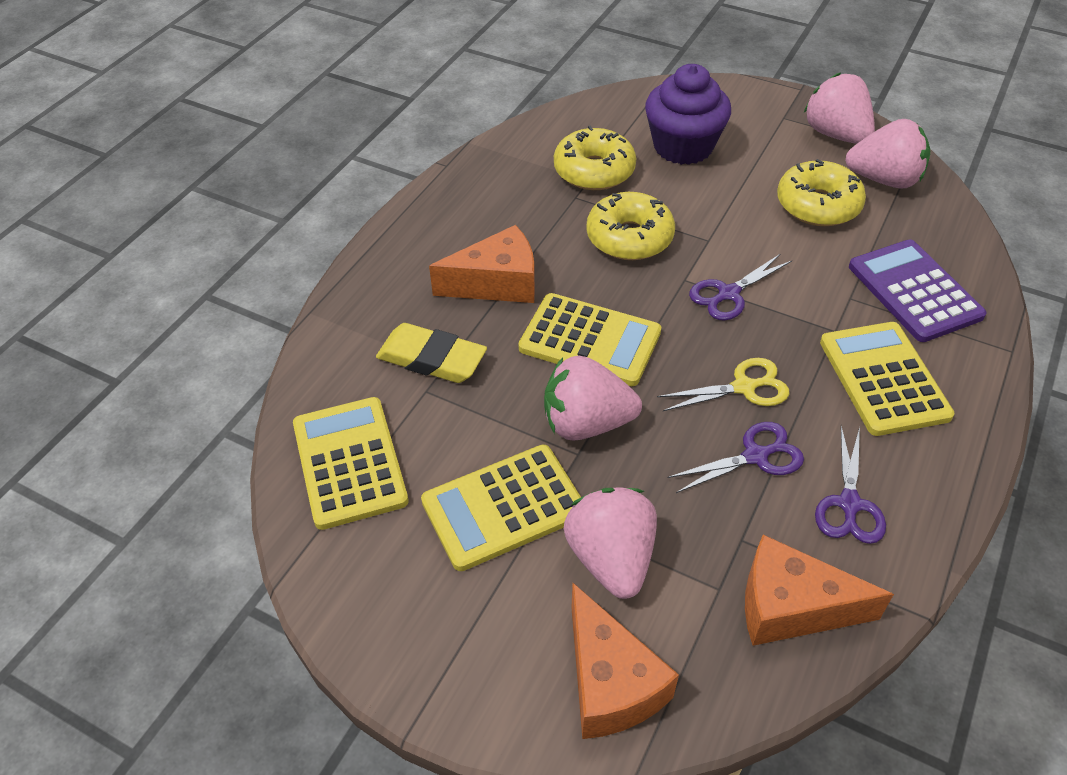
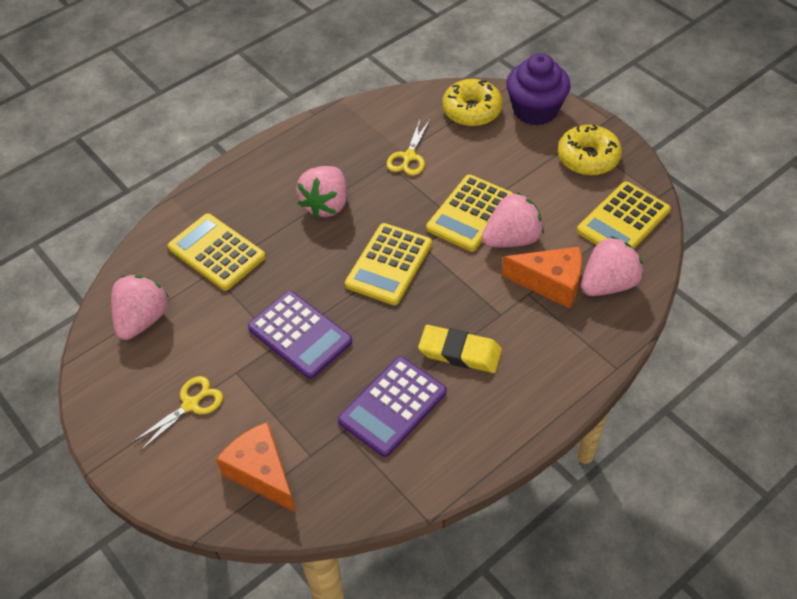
orange cheese: 3 -> 2
purple calculator: 1 -> 2
purple scissors: 3 -> 0
yellow donut: 3 -> 2
yellow scissors: 1 -> 2

